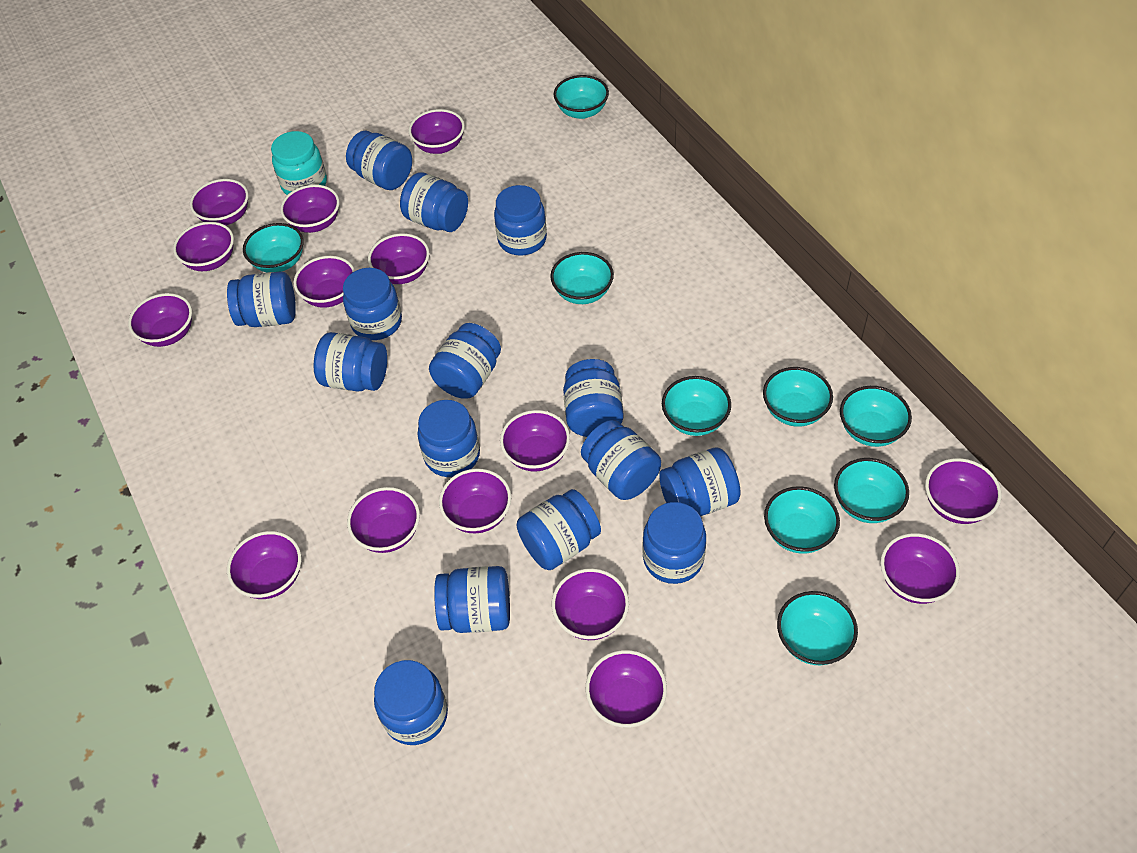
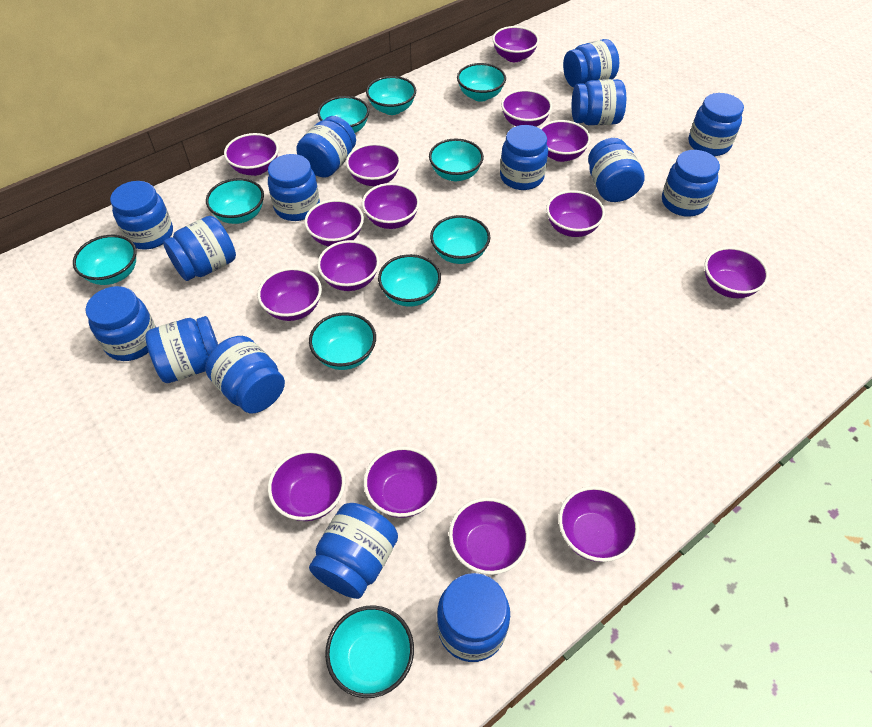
turquoise bowl: 9 -> 10
turquoise jar: 1 -> 0

